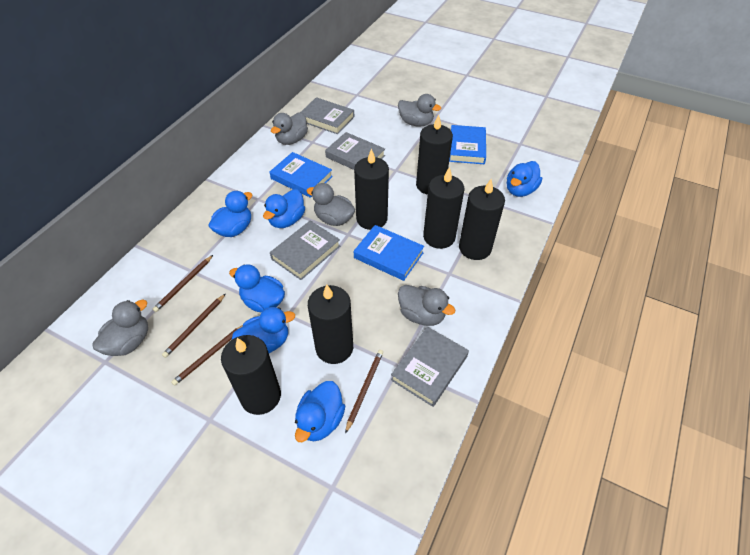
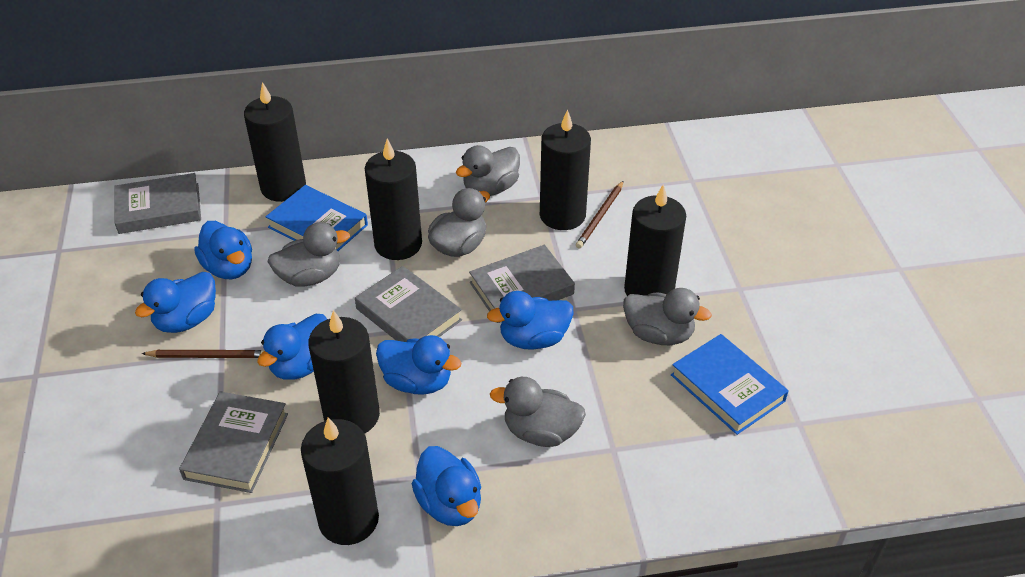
blue book: 3 -> 2
brown pencil: 4 -> 2

